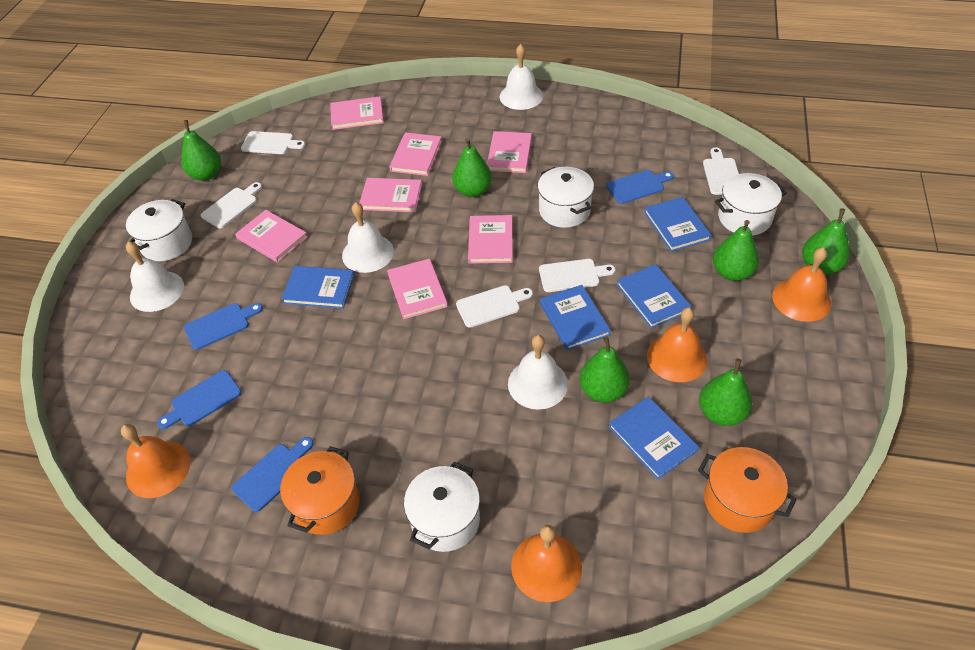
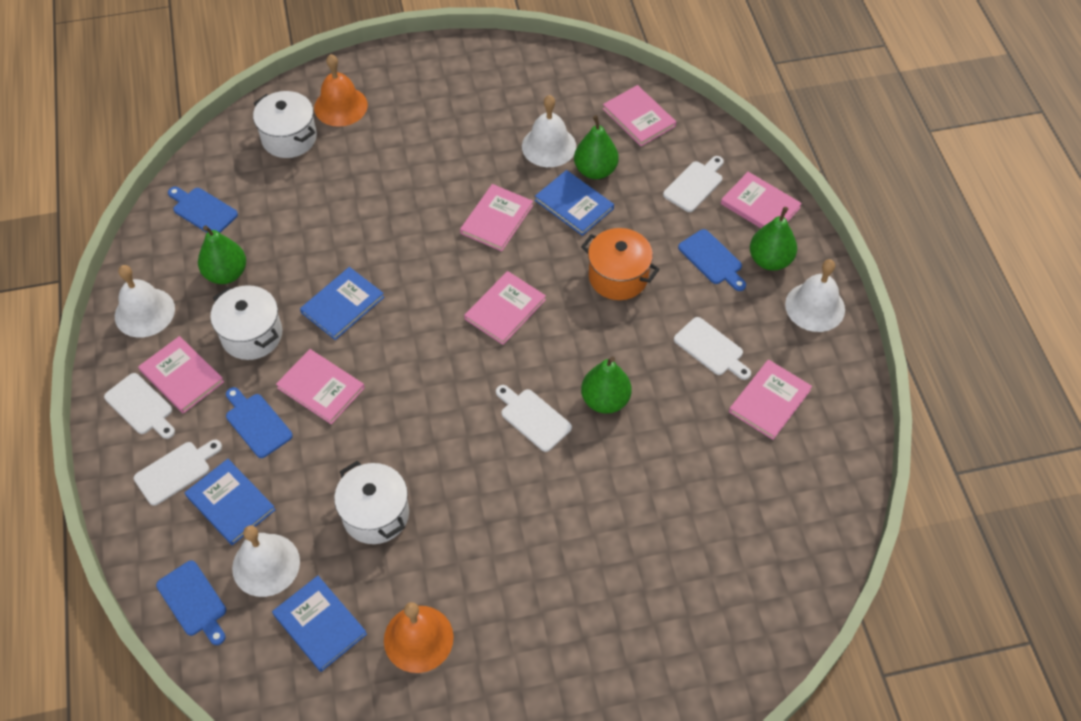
blue book: 5 -> 4
green pear: 6 -> 4
orange bell: 4 -> 2
orange pot: 2 -> 1
white pot: 4 -> 3

